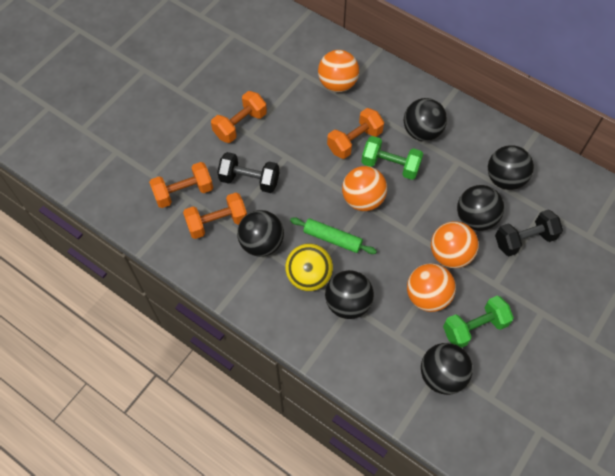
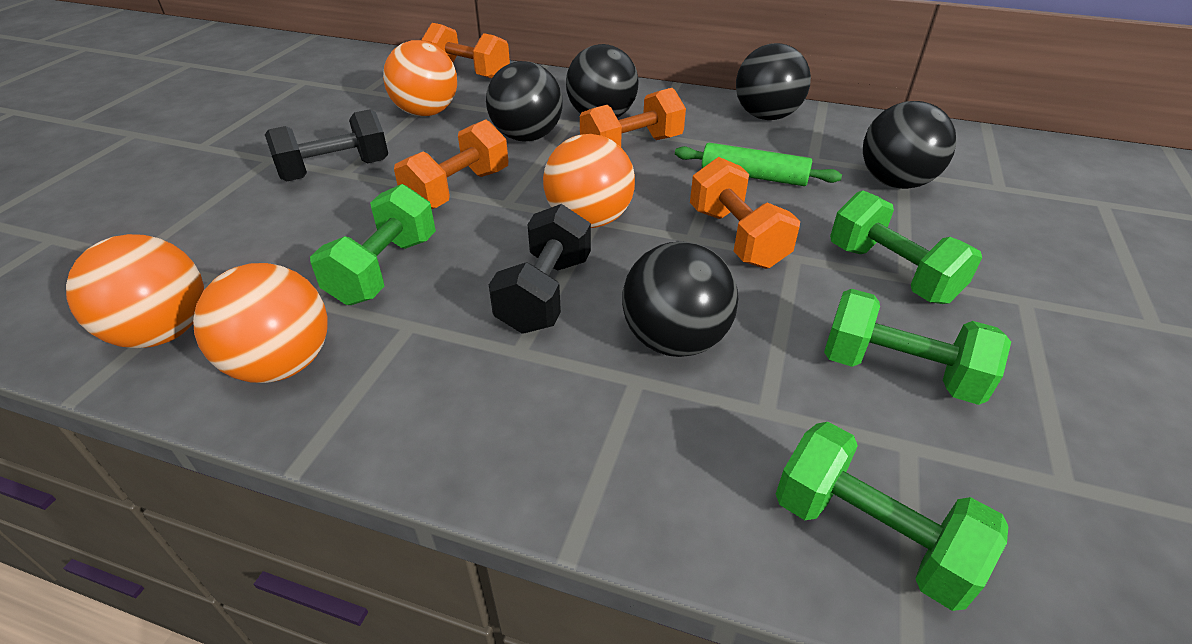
black ball: 6 -> 5
green dumbbell: 2 -> 4
yellow ball: 1 -> 0

